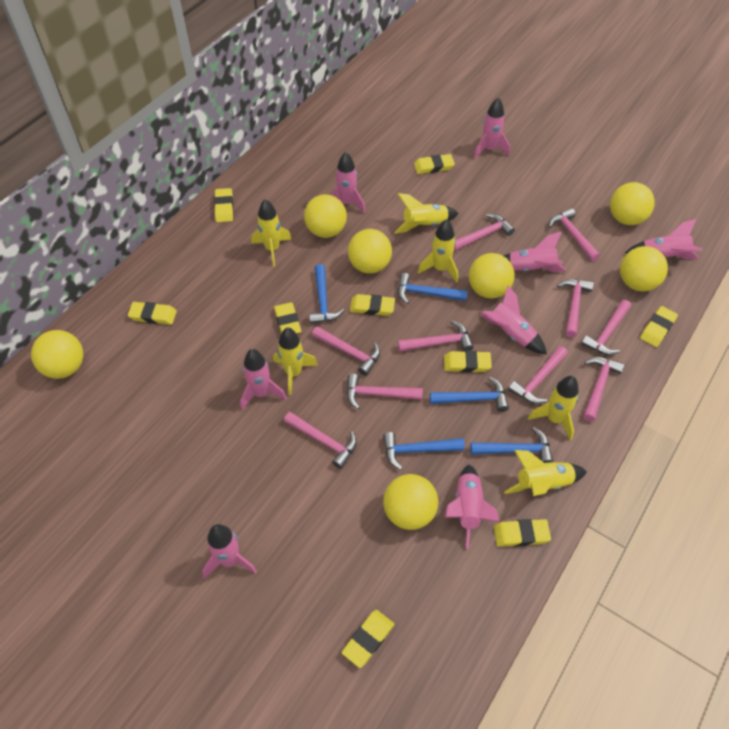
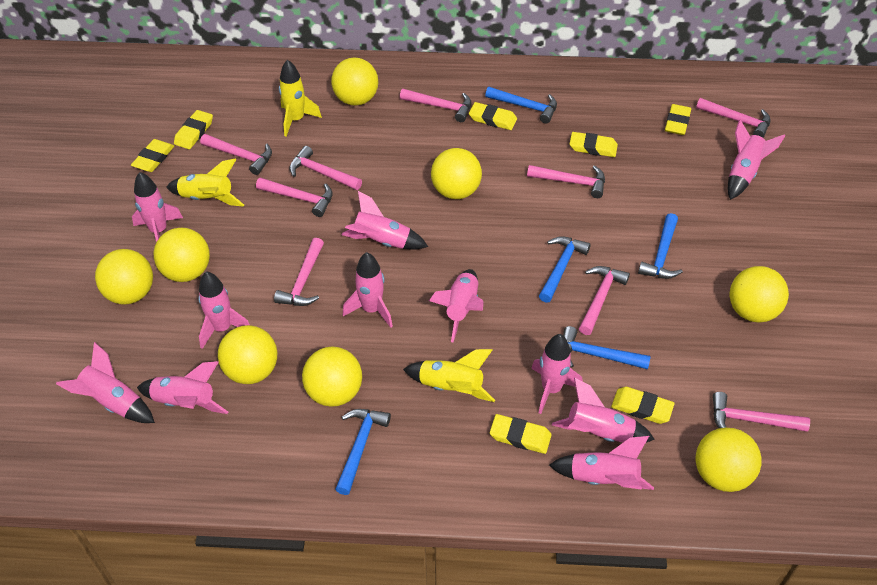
pink hammer: 10 -> 9
pink rocket: 8 -> 11
yellow ball: 7 -> 8
yellow eraser: 9 -> 7
yellow rocket: 6 -> 3

